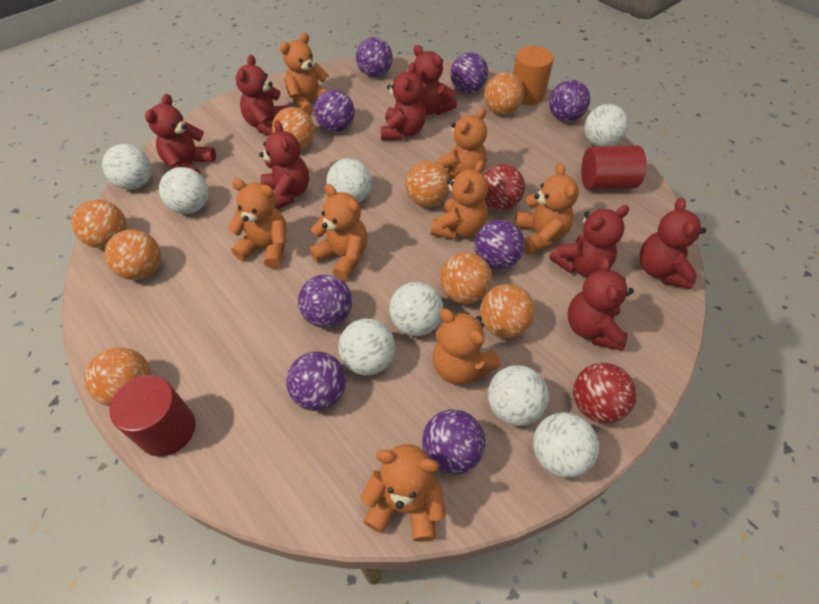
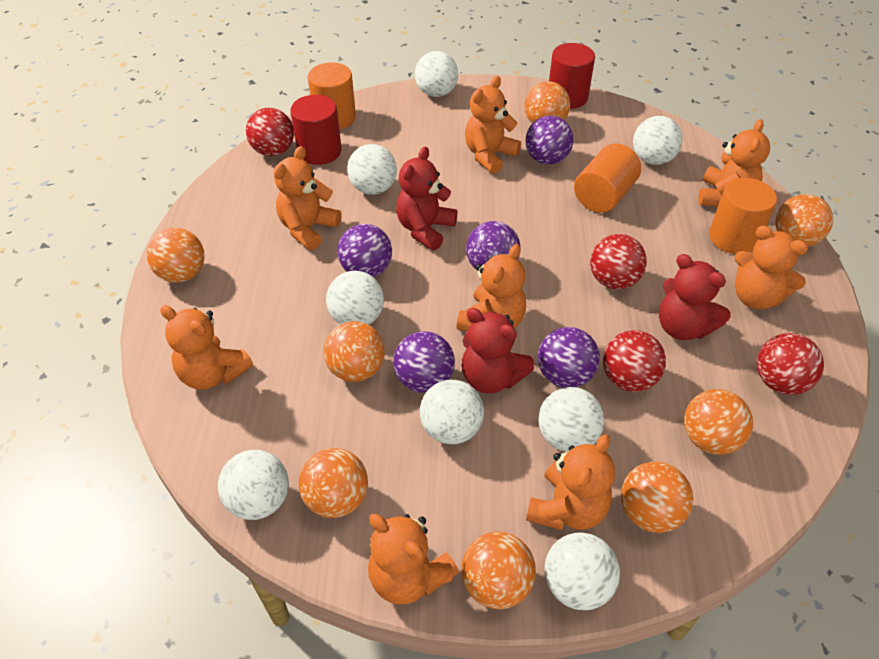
orange cylinder: 1 -> 3
purple ball: 8 -> 5
red ball: 2 -> 4
red teddy bear: 8 -> 3

